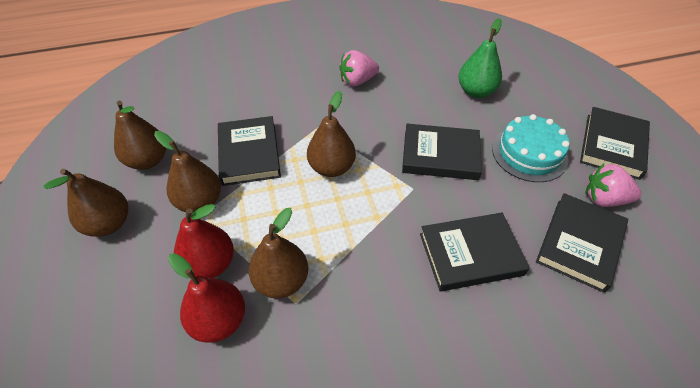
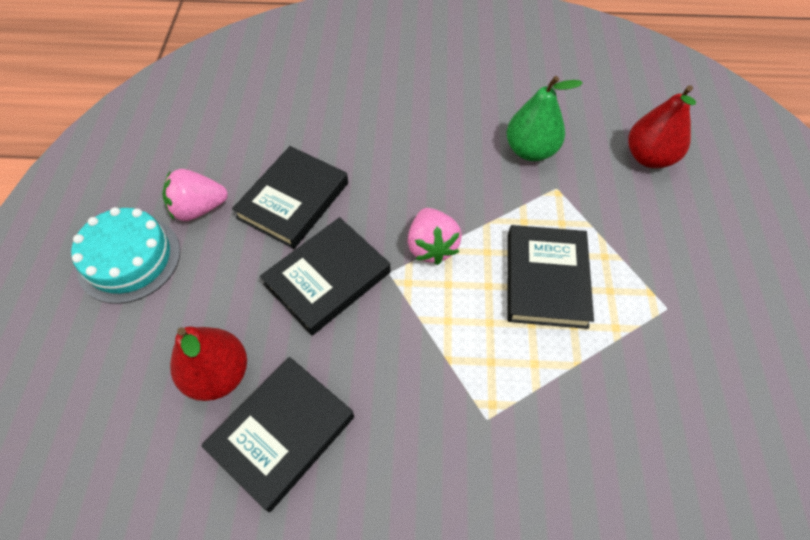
black book: 5 -> 4
brown pear: 5 -> 0

